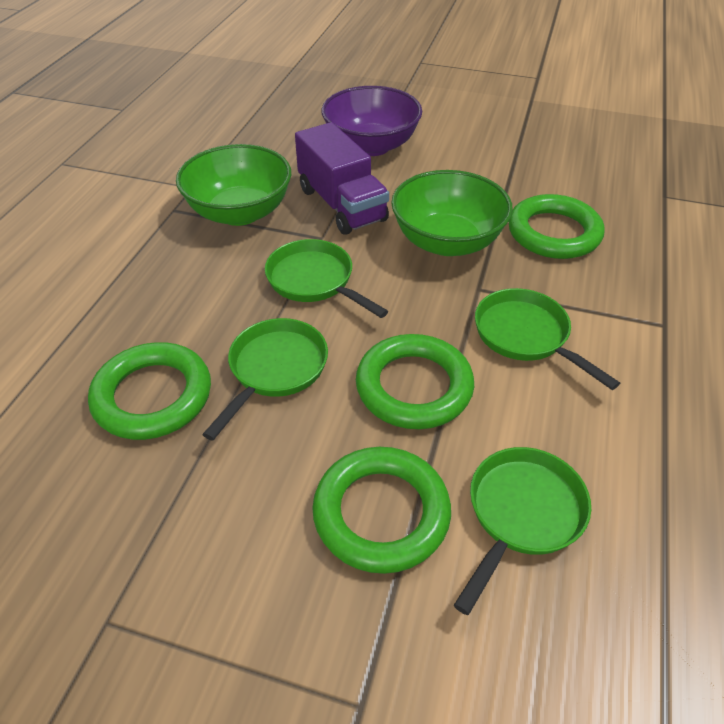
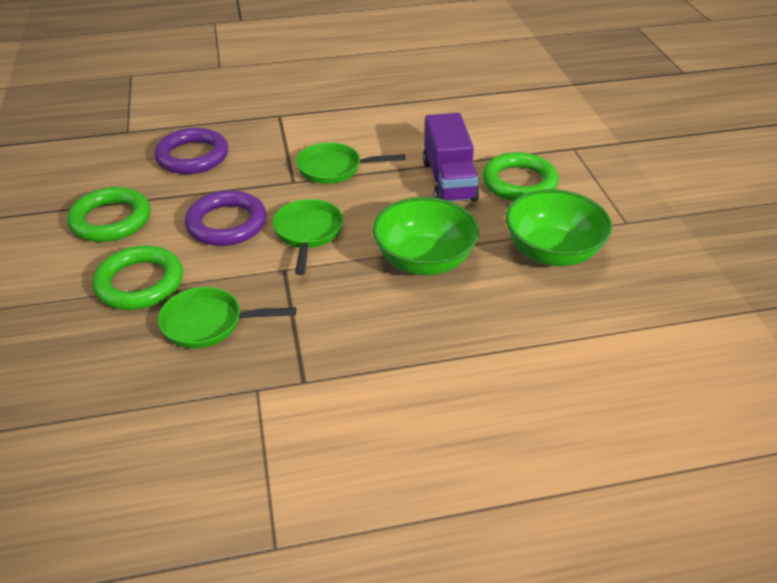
green pan: 4 -> 3
green ring: 4 -> 3
purple bowl: 1 -> 0
purple ring: 0 -> 2

